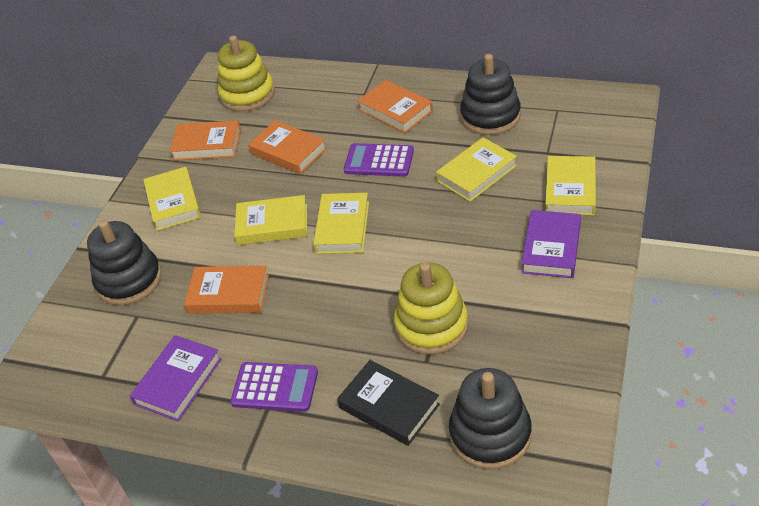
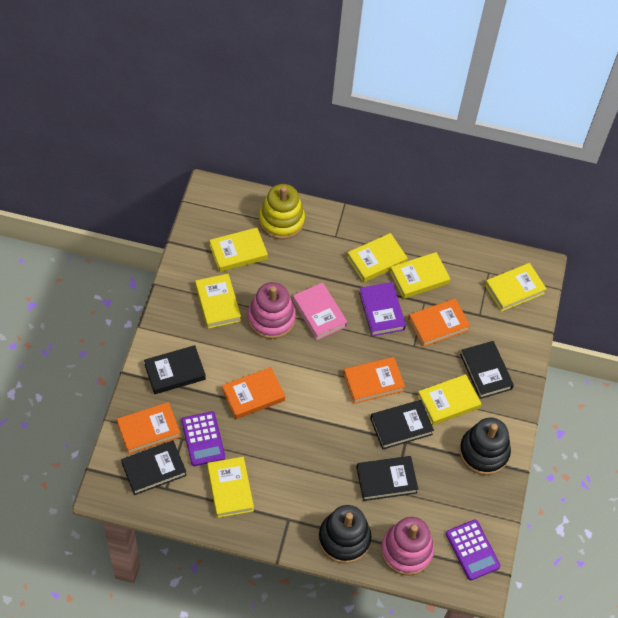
black book: 1 -> 5
black stacking toy: 3 -> 2
pink book: 0 -> 1
pink stacking toy: 0 -> 2
purple book: 2 -> 1
yellow book: 5 -> 7
yellow stacking toy: 2 -> 1

